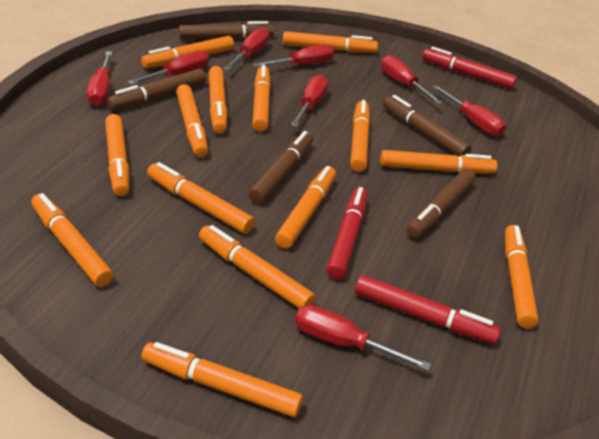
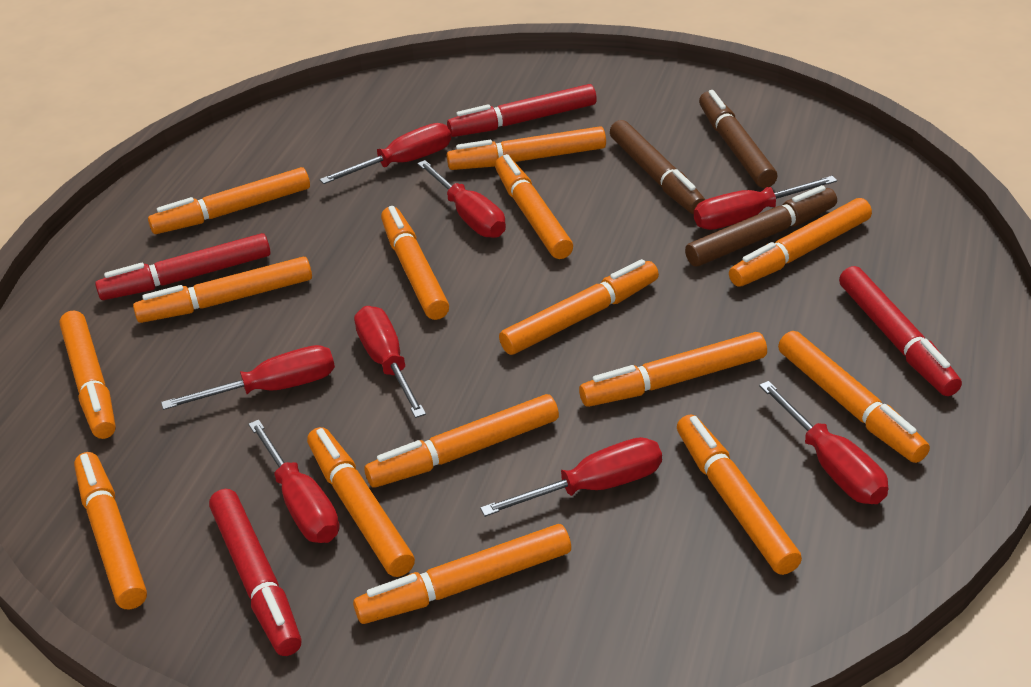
brown marker: 5 -> 3
orange marker: 14 -> 15
red marker: 3 -> 4

